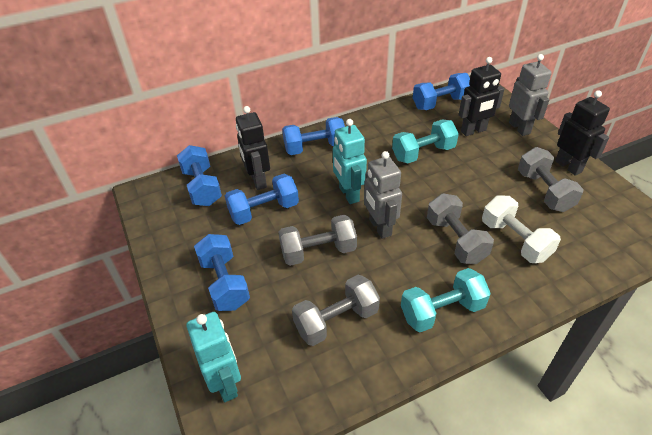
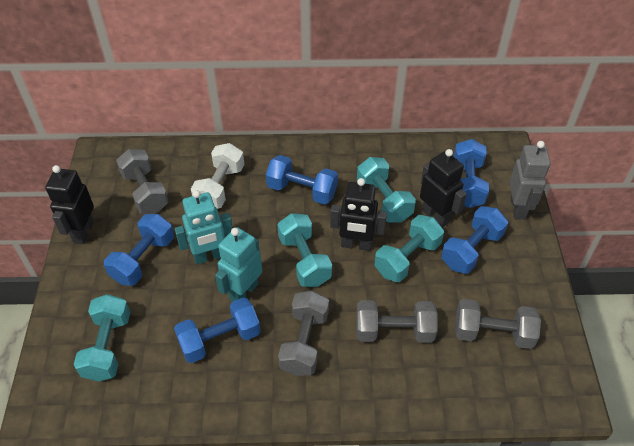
grey robot: 2 -> 1
turquoise dumbbell: 2 -> 4

